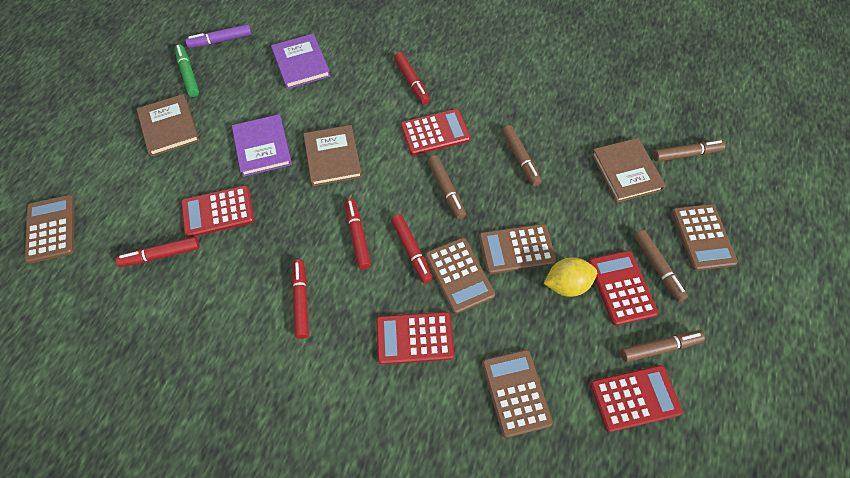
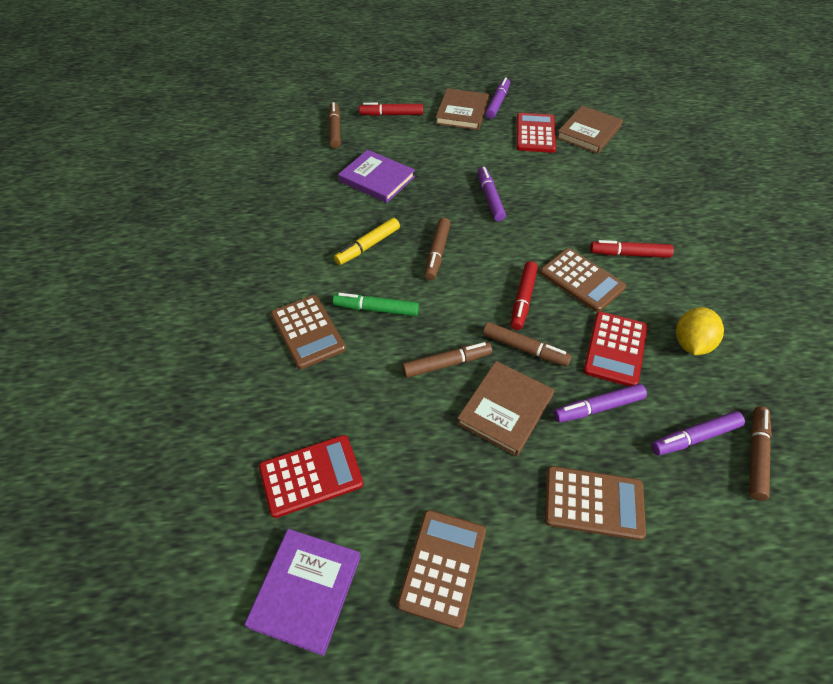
brown calculator: 5 -> 4
purple marker: 1 -> 4
red calculator: 5 -> 3
red marker: 5 -> 3
yellow marker: 0 -> 1

